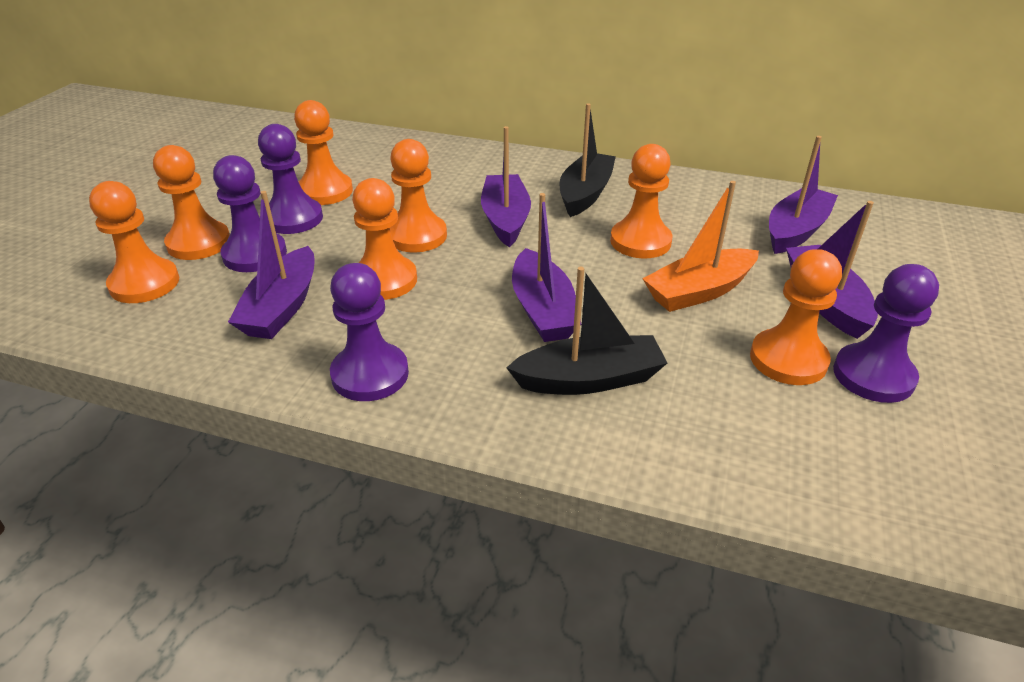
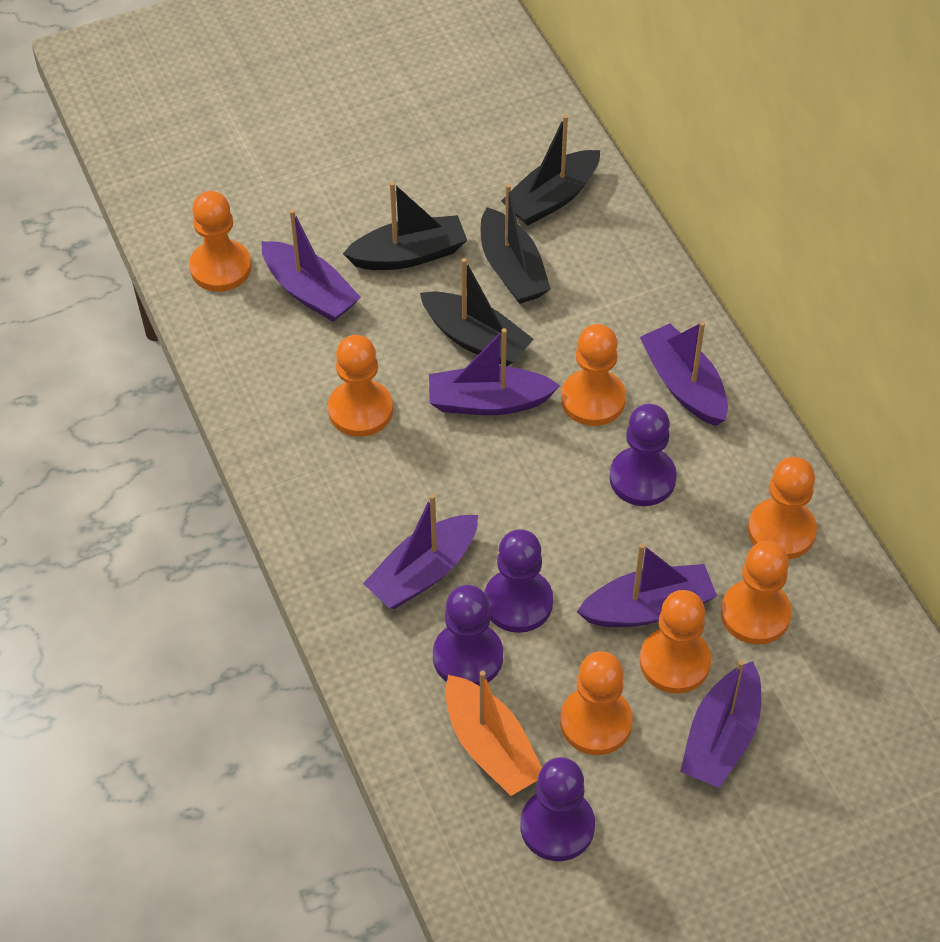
black boat: 2 -> 4
purple boat: 5 -> 6

